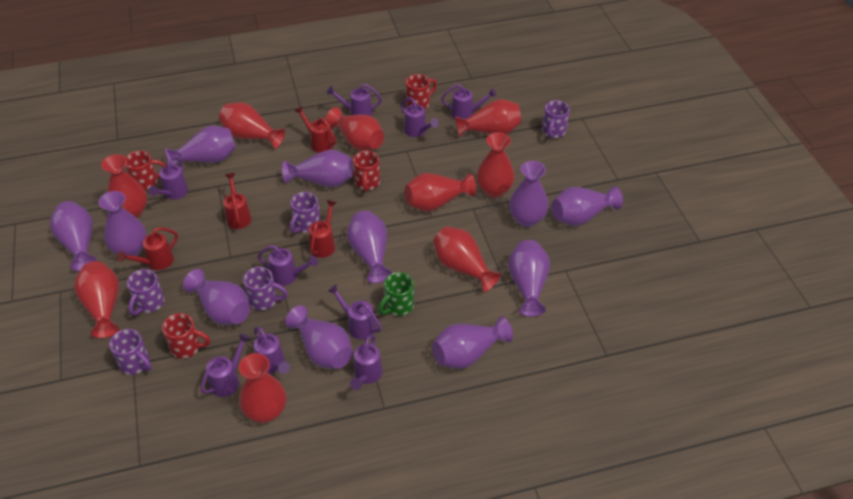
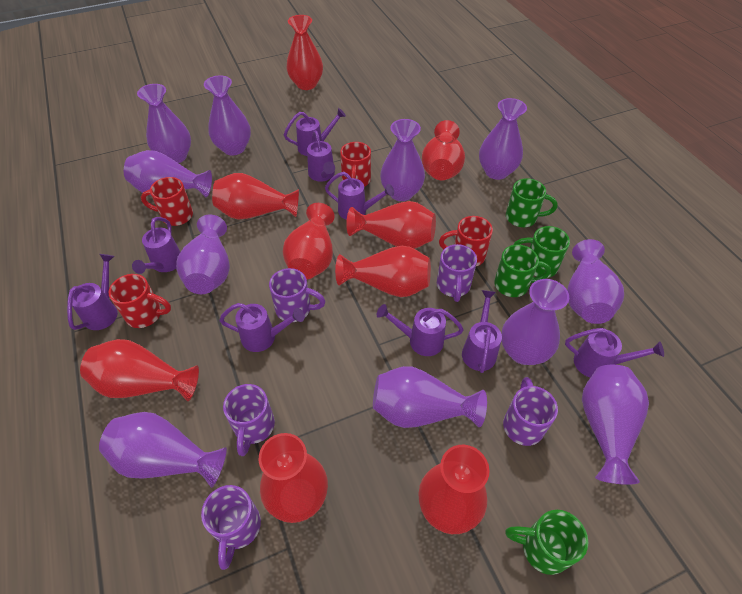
green mug: 1 -> 4
red watering can: 4 -> 0

